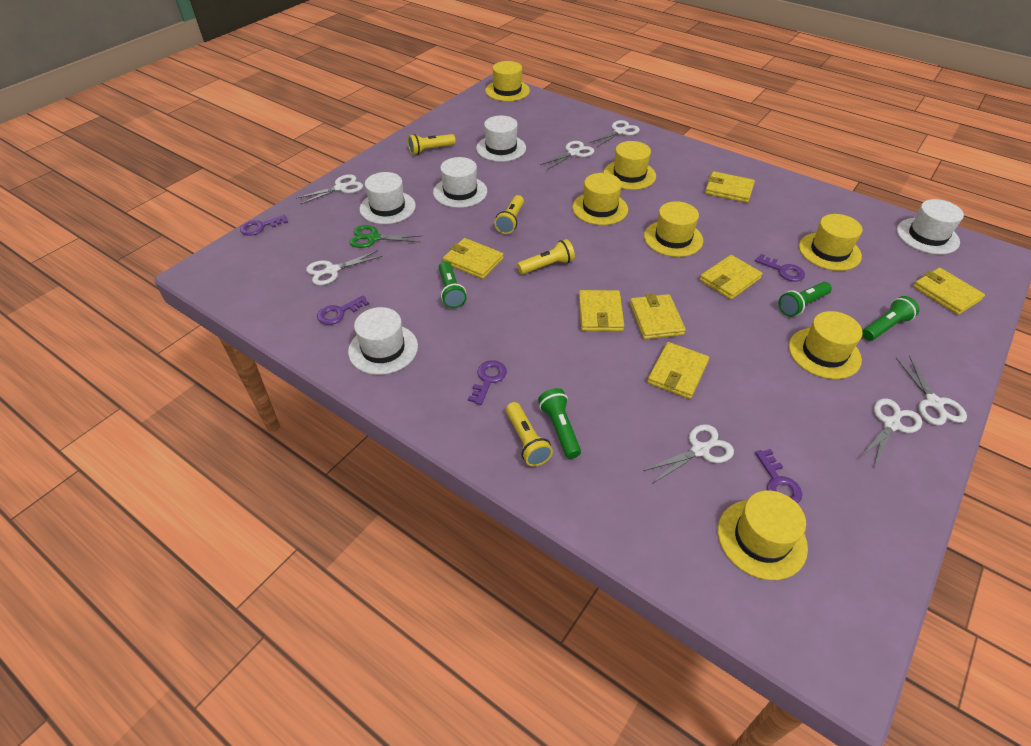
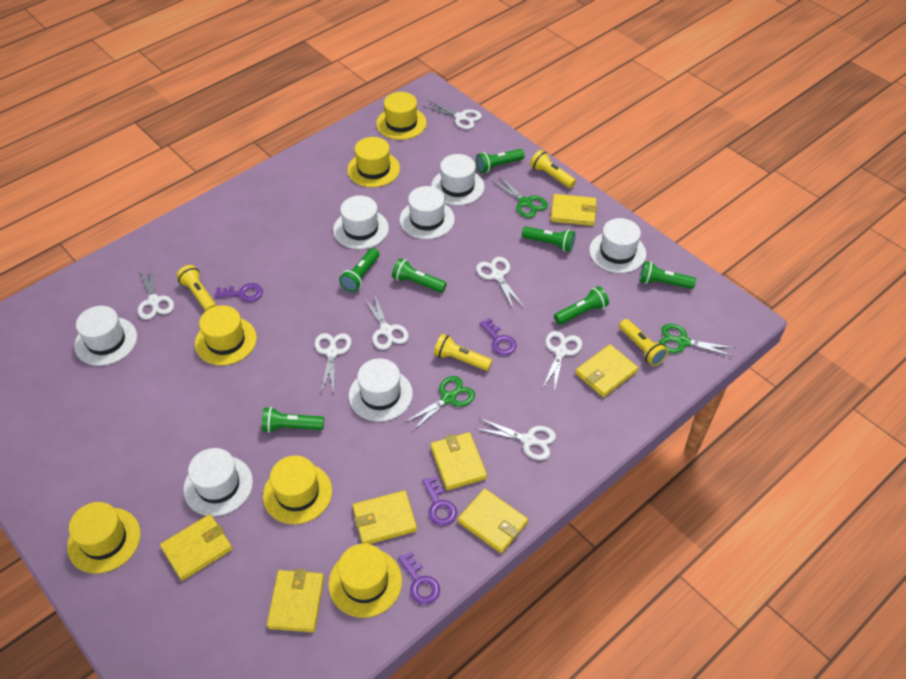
green flashlight: 4 -> 7
green scissors: 1 -> 3
purple key: 5 -> 4
white hat: 5 -> 7
yellow hat: 7 -> 6

